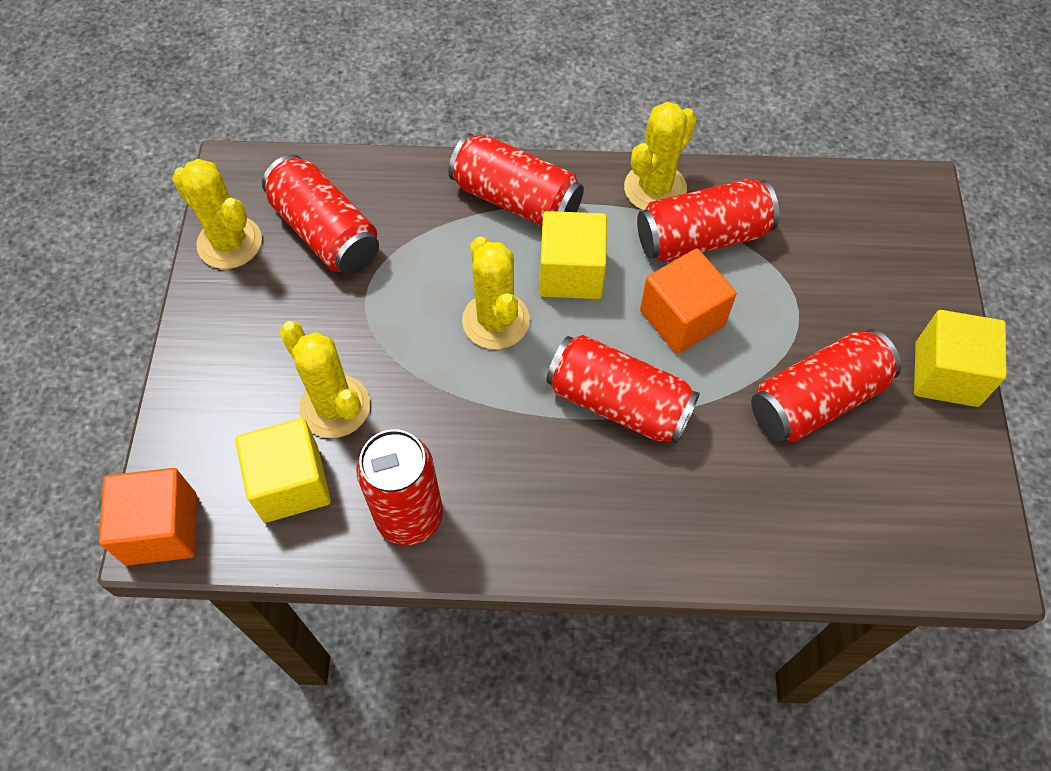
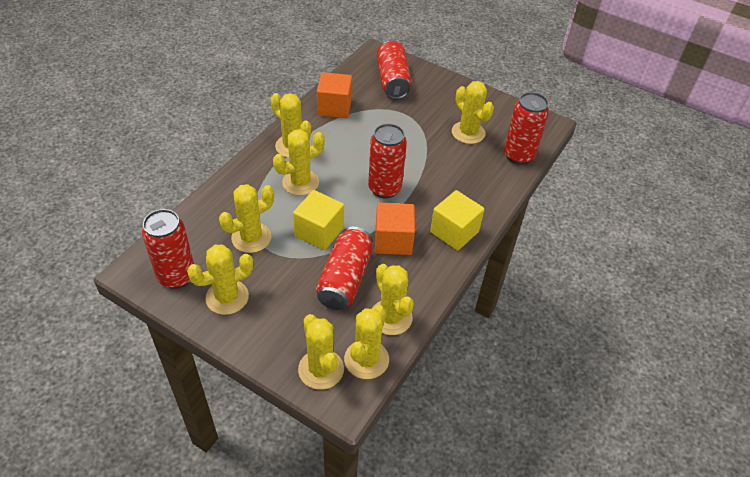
red can: 6 -> 5
yellow cactus: 4 -> 8
yellow cube: 3 -> 2

